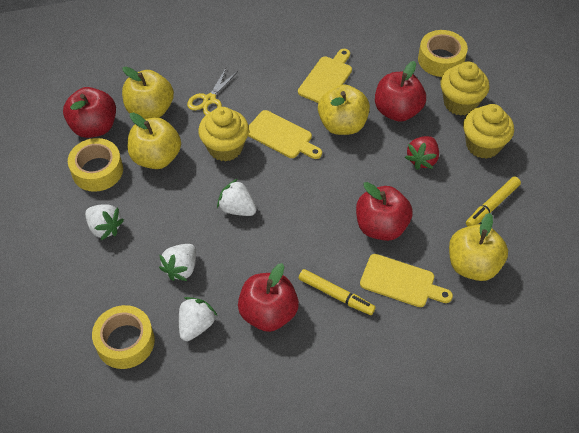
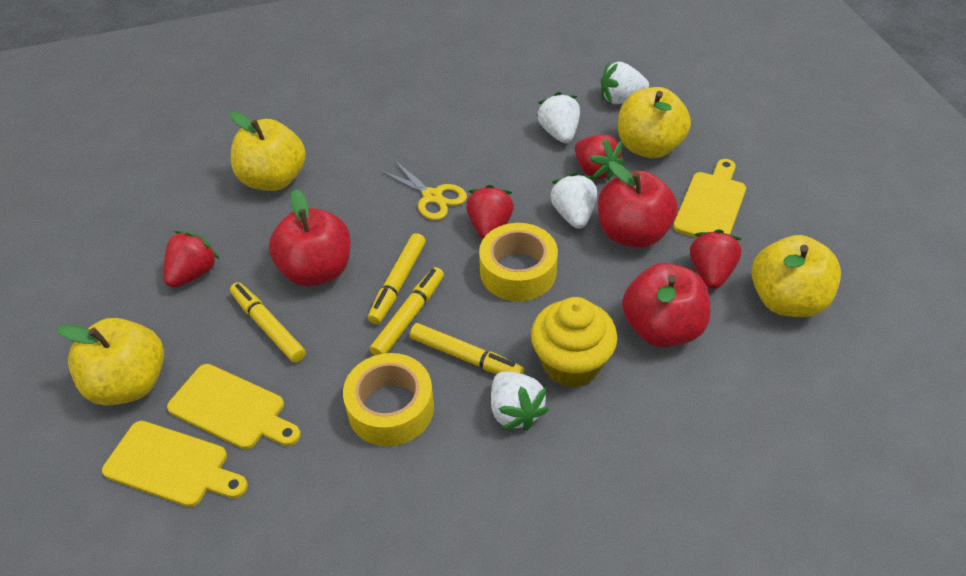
red apple: 4 -> 3
red strawberry: 1 -> 4
yellow cupcake: 3 -> 1
yellow marker: 2 -> 4
yellow tape: 3 -> 2

